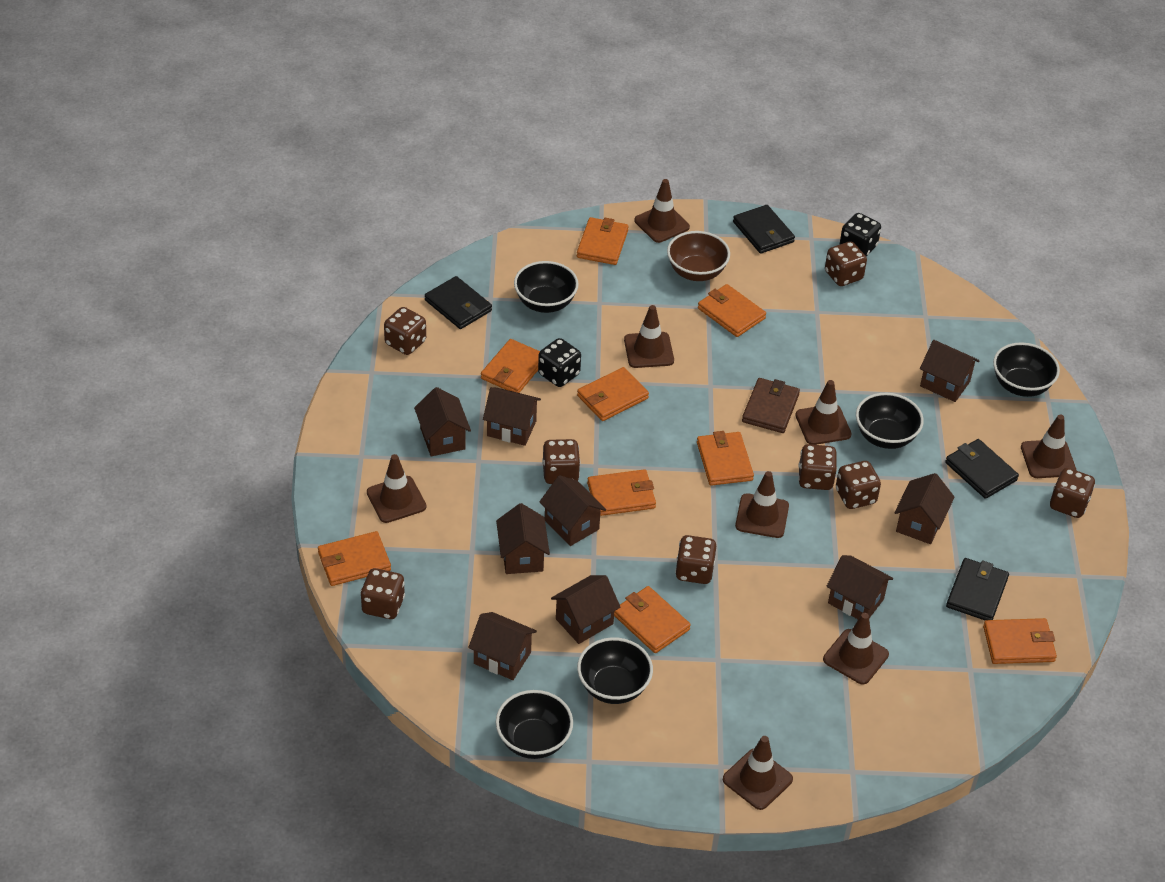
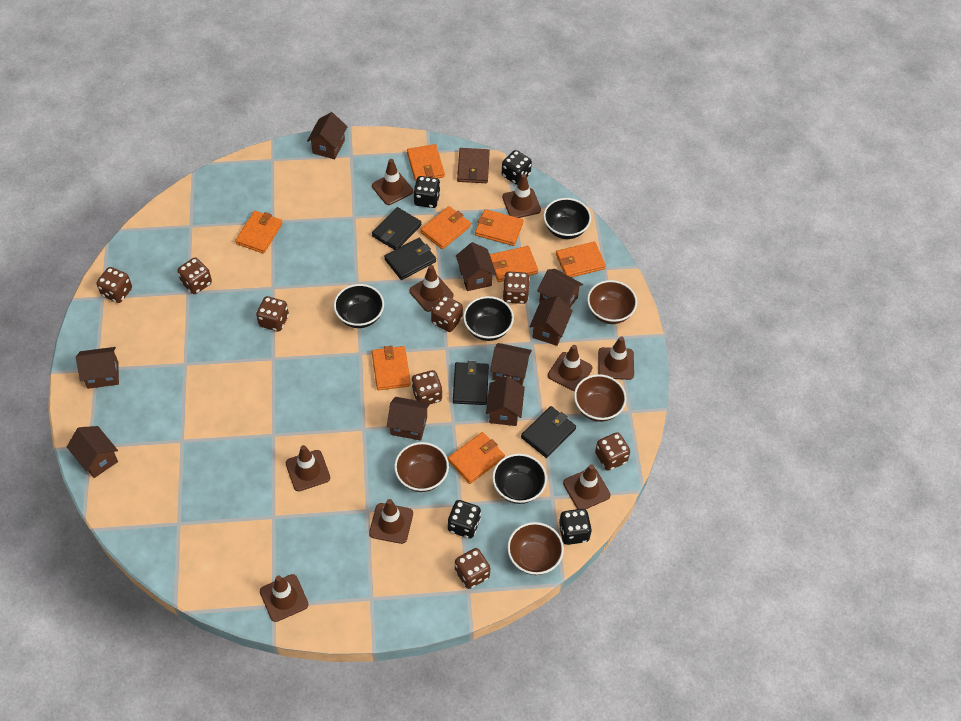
black bowl: 5 -> 4
black dice: 2 -> 4
brown bowl: 1 -> 4
brown traffic cone: 8 -> 9
orange wallet: 9 -> 8

